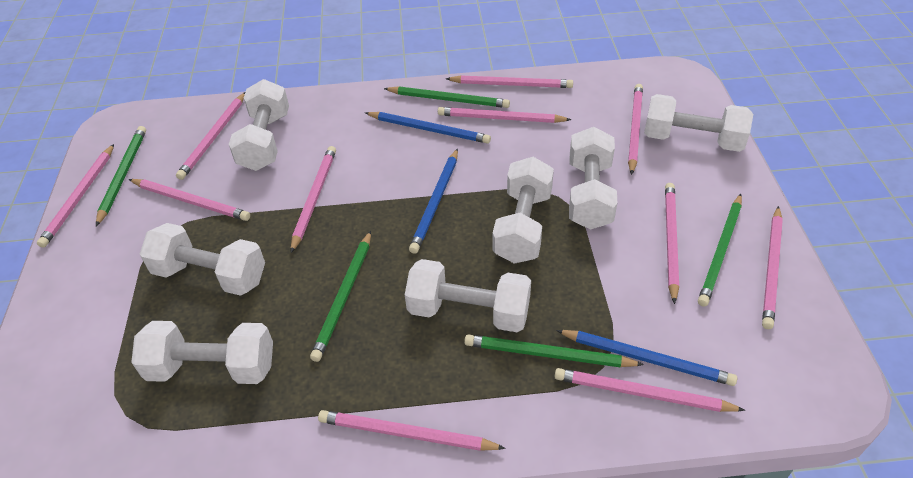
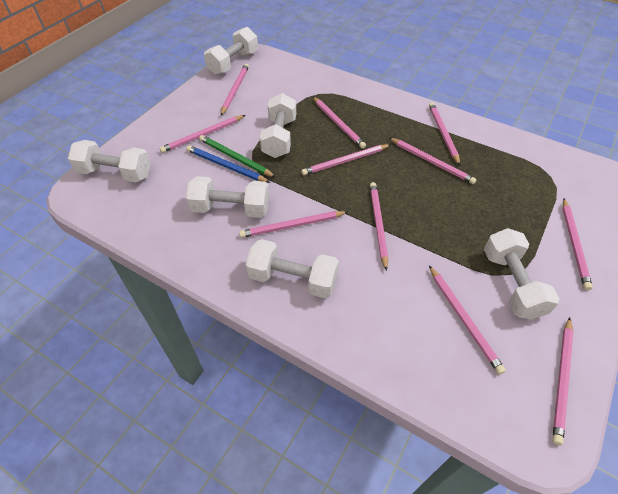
blue pencil: 3 -> 1
green pencil: 5 -> 1
white dumbbell: 7 -> 6

